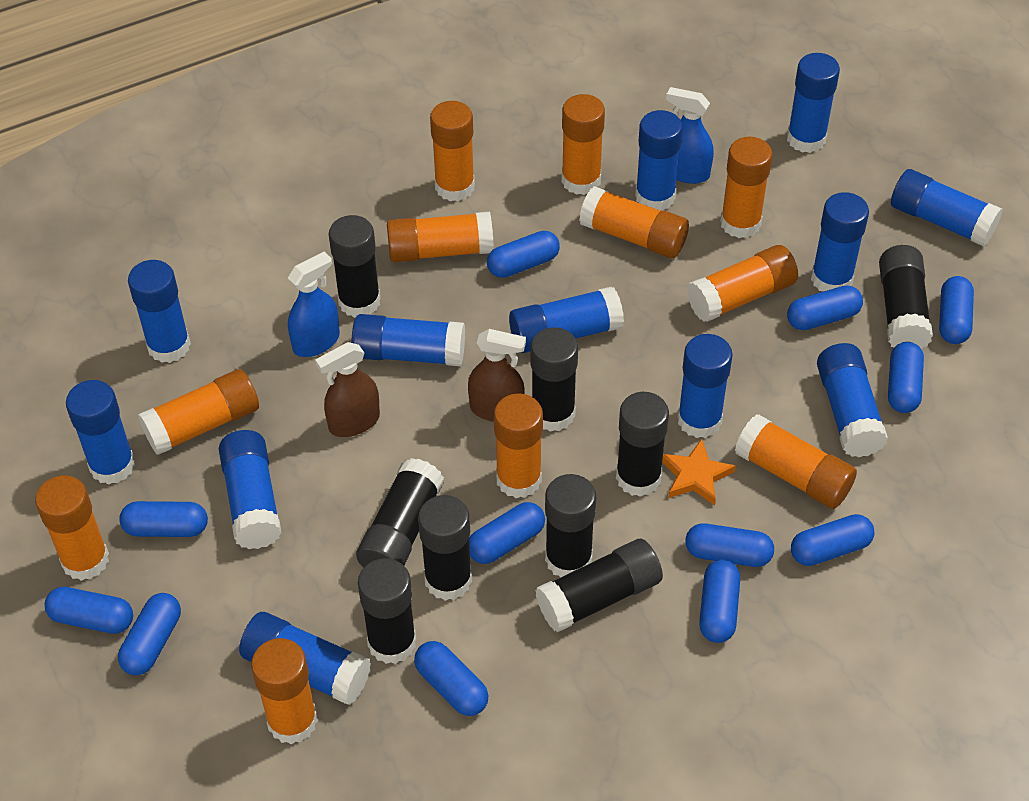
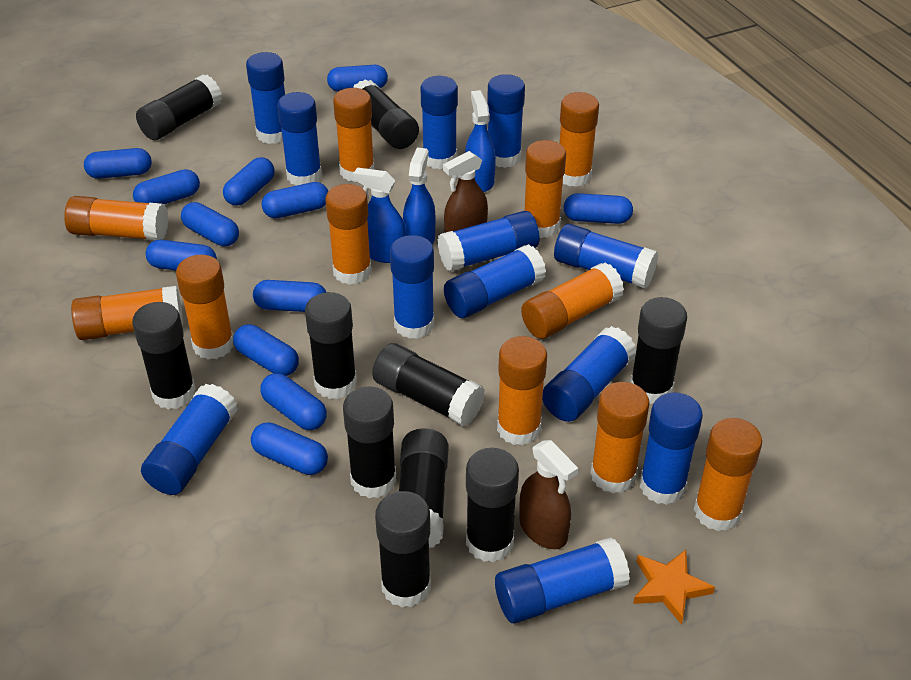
black glue stick: 9 -> 10
blue spray bottle: 2 -> 3

